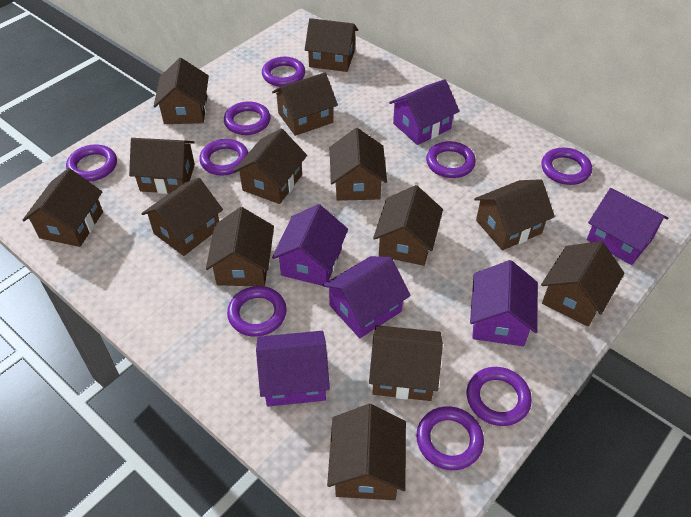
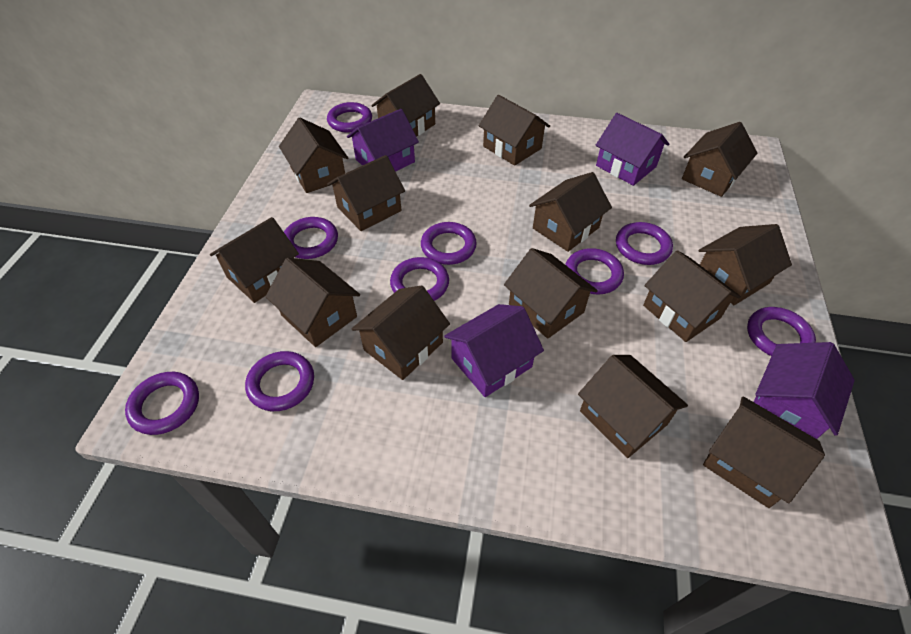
purple house: 6 -> 4

